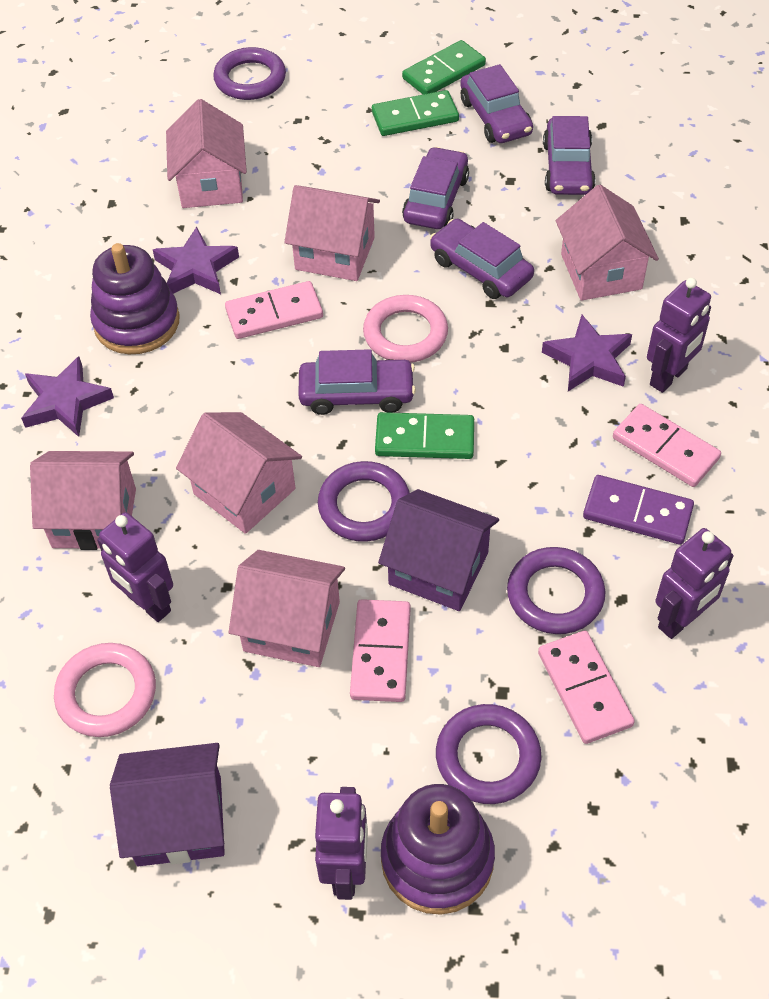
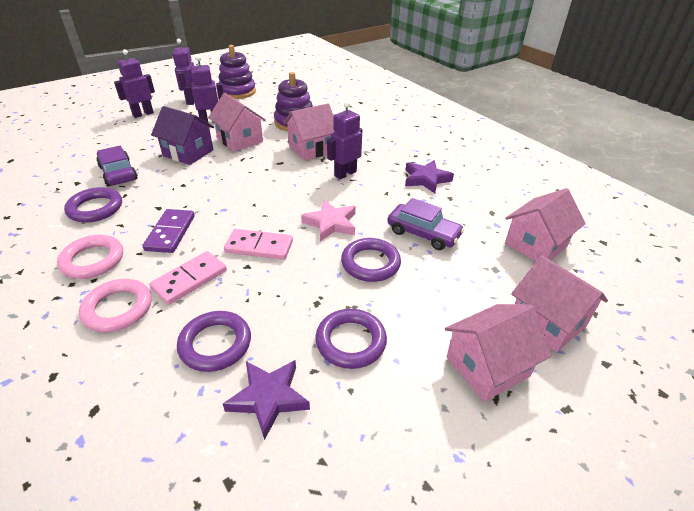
green domino: 3 -> 0
pink domino: 4 -> 2
pink house: 6 -> 5
pink star: 0 -> 1
purple car: 5 -> 2
purple house: 2 -> 1
purple star: 3 -> 2

